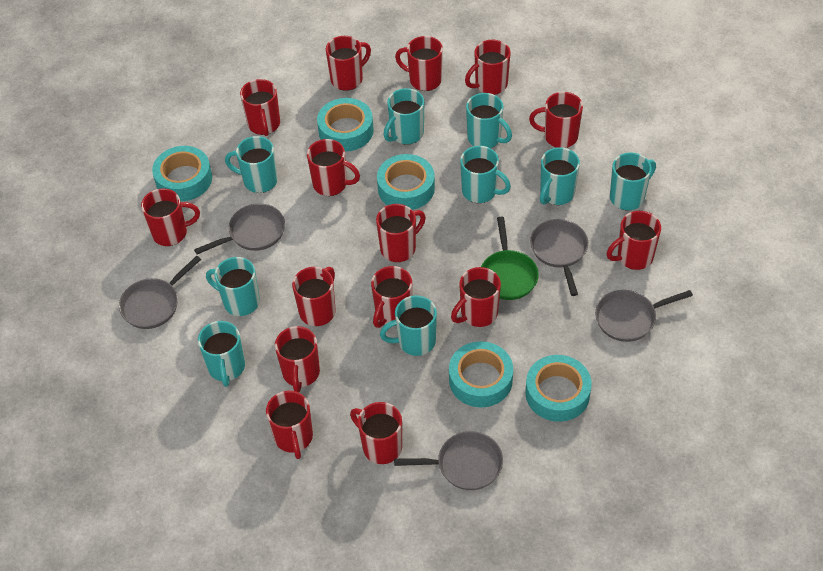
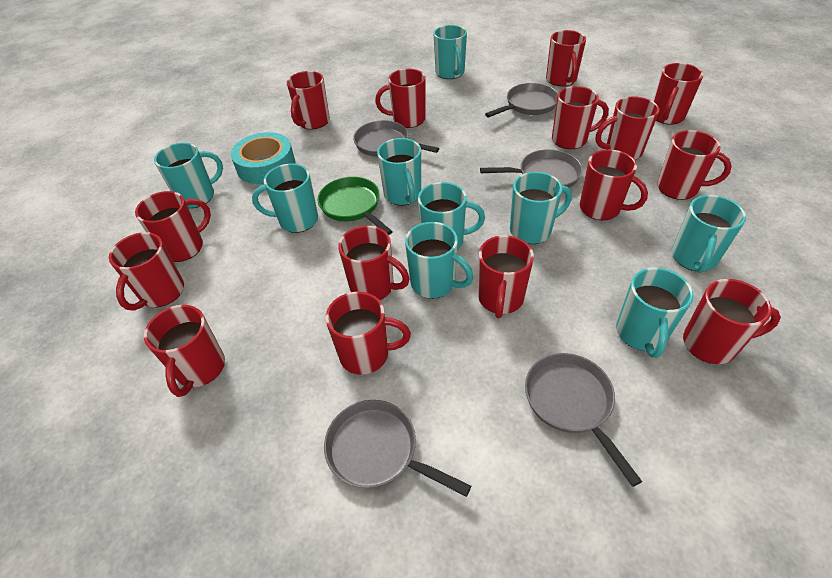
turquoise tape: 5 -> 1

